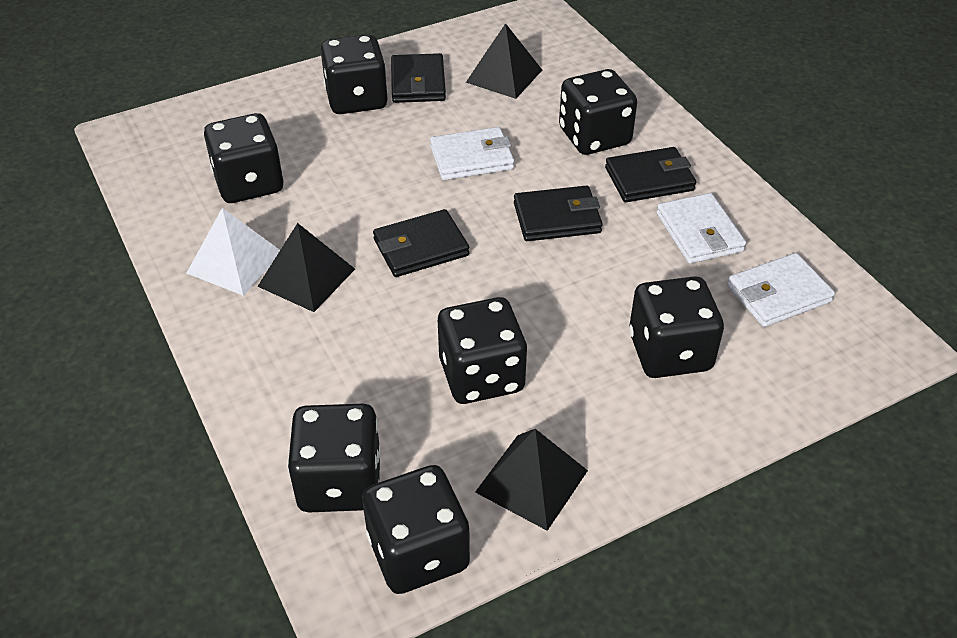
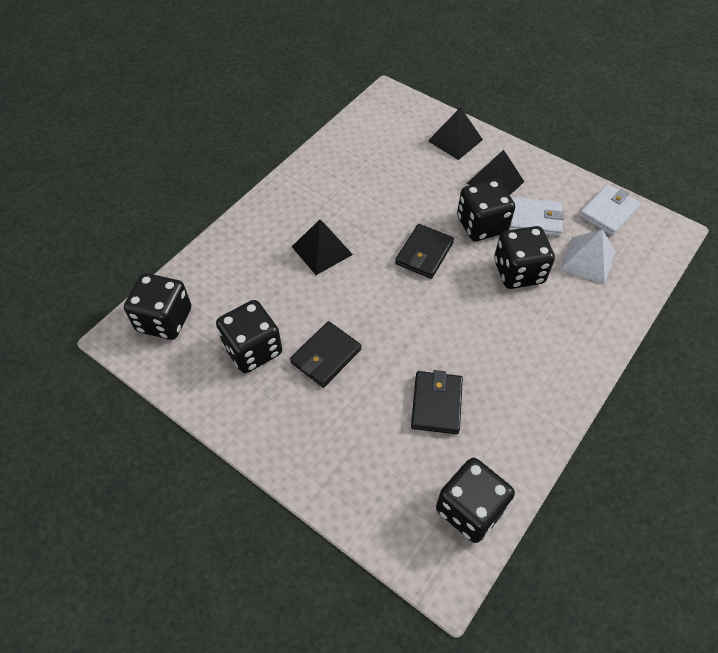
black dice: 7 -> 5
black wallet: 4 -> 3
white wallet: 3 -> 2

